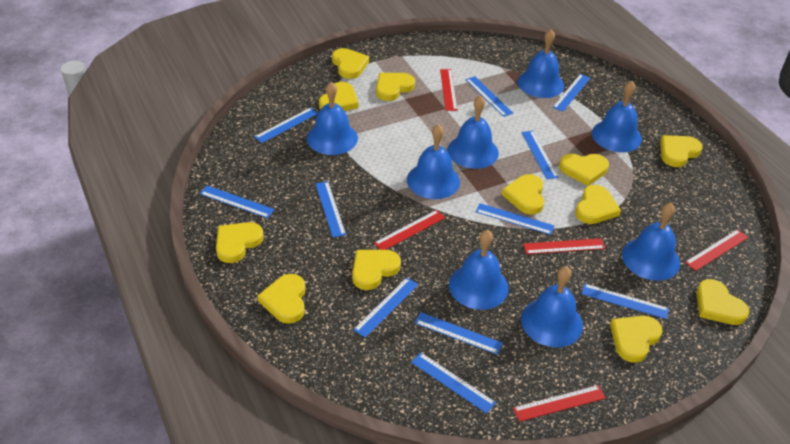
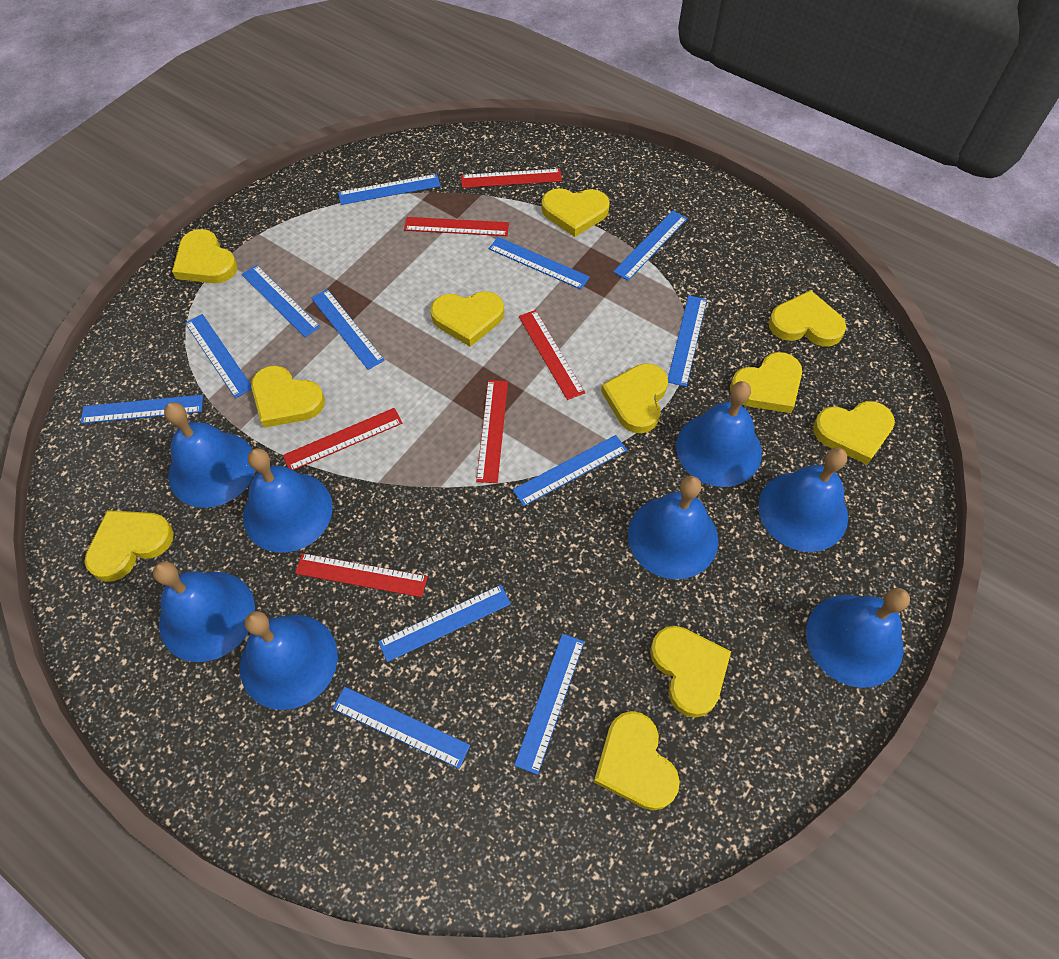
blue ruler: 11 -> 12
red ruler: 5 -> 6
yellow heart: 12 -> 11

